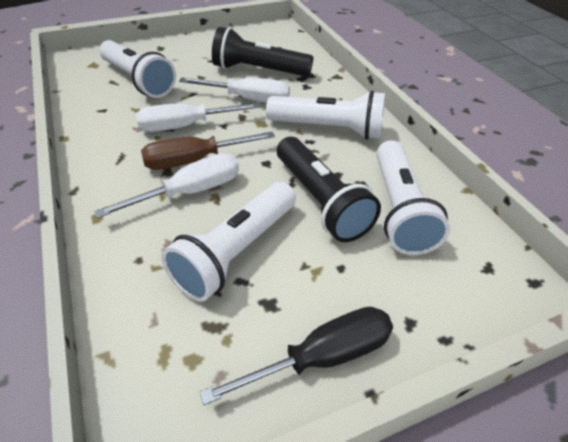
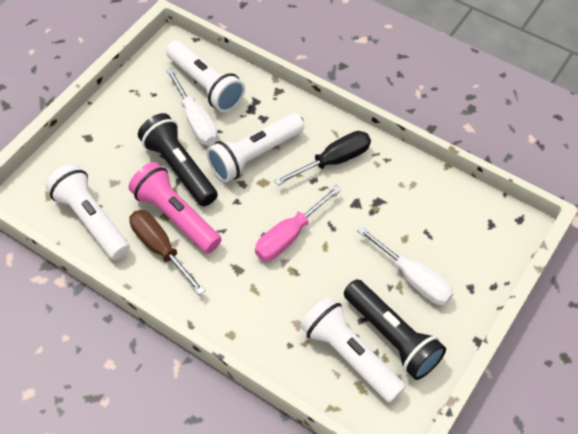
pink flashlight: 0 -> 1
pink screwdriver: 0 -> 1
white screwdriver: 3 -> 2

